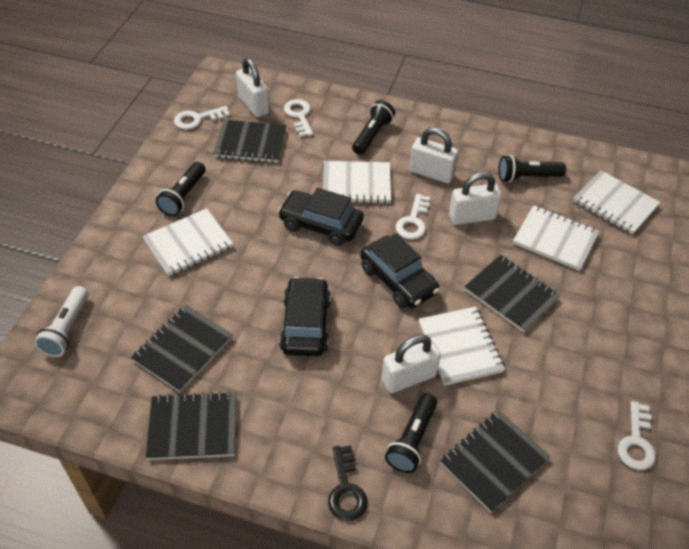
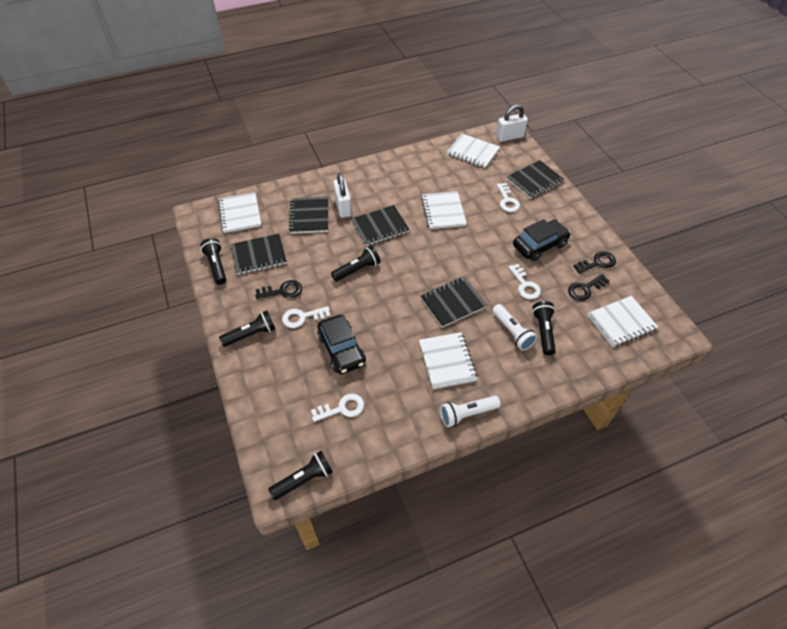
black car: 3 -> 2
black flashlight: 4 -> 5
black key: 1 -> 3
white flashlight: 1 -> 2
white padlock: 4 -> 2

